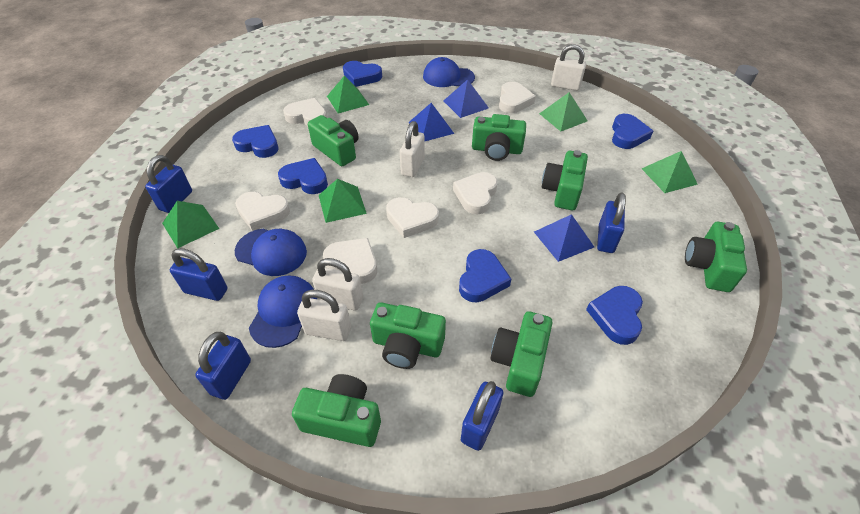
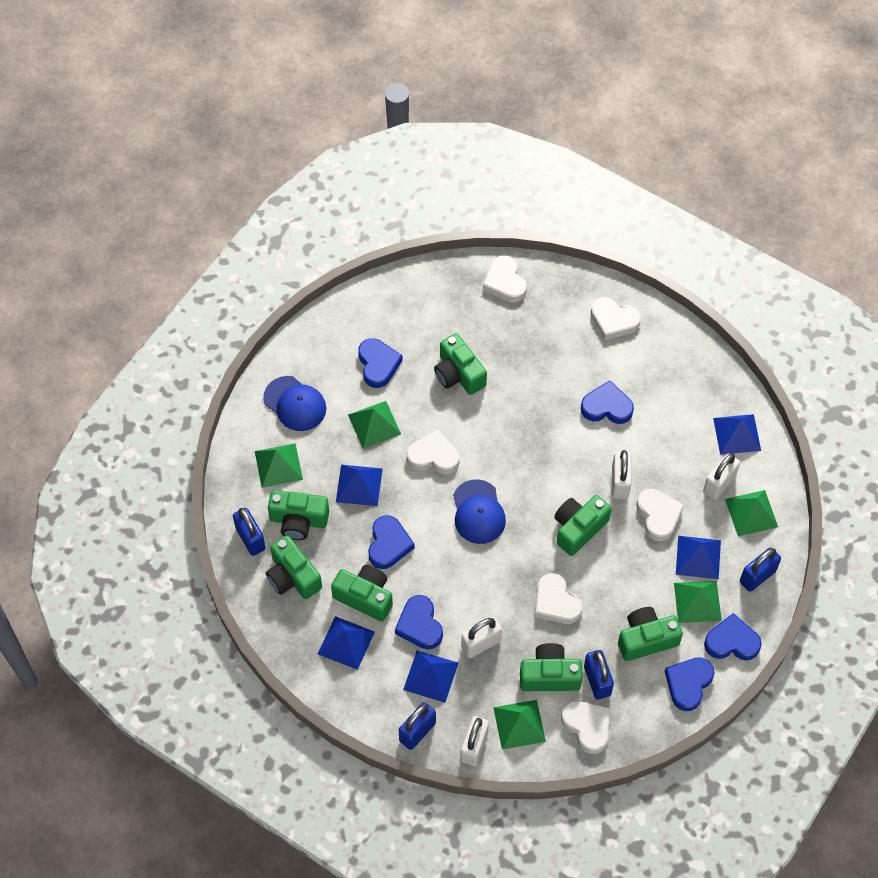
blue cap: 3 -> 2
blue padlock: 5 -> 4
blue pyramid: 3 -> 5

